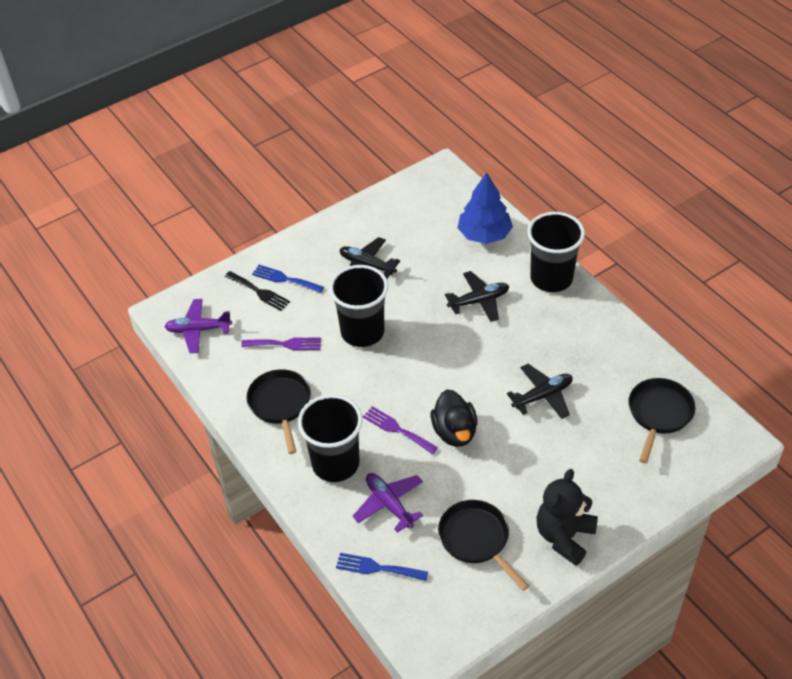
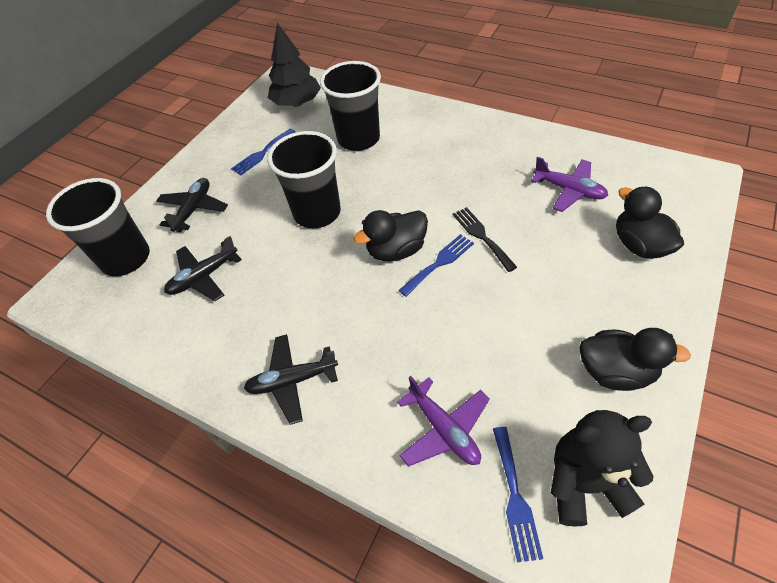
black duck: 1 -> 3
black pan: 3 -> 0
black tree: 0 -> 1
blue fork: 2 -> 3
blue tree: 1 -> 0
purple fork: 2 -> 0

